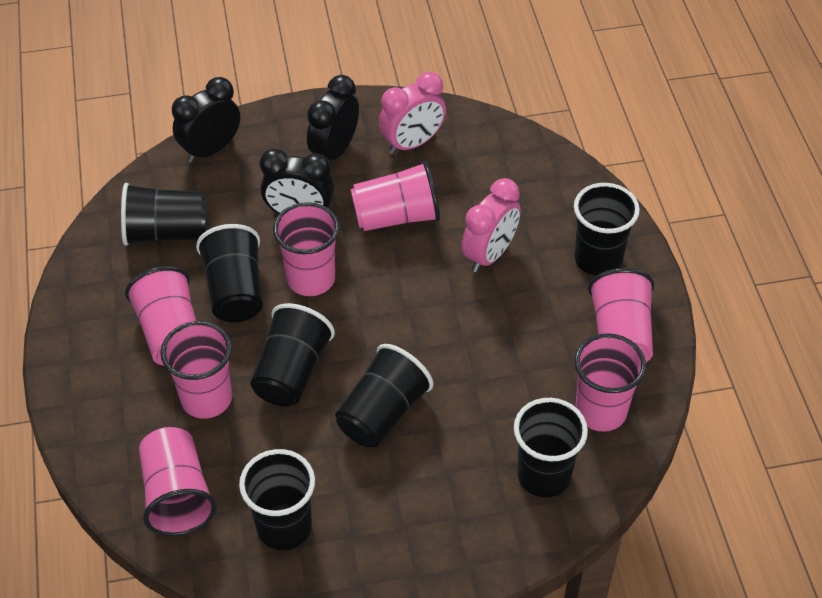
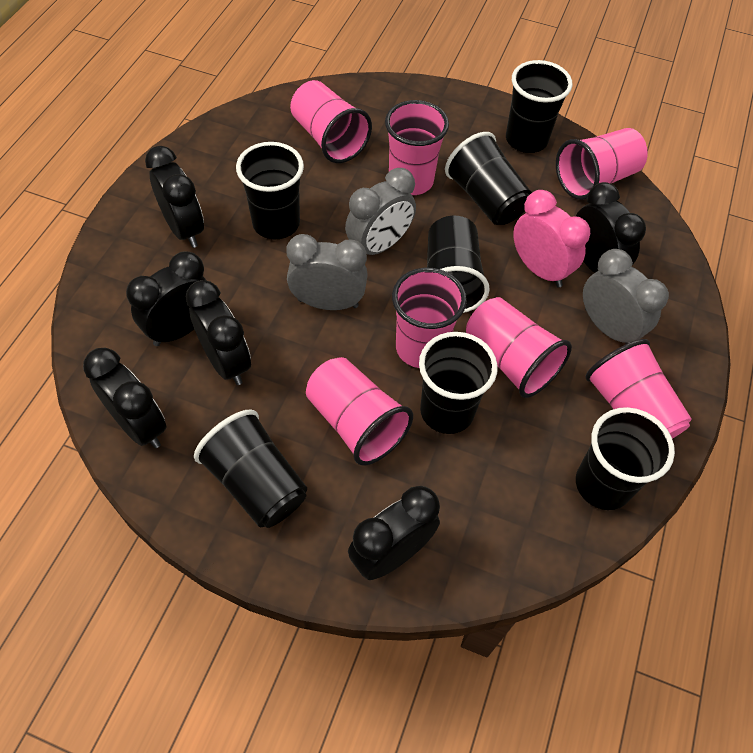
black clock: 3 -> 6
grey clock: 0 -> 3
pink clock: 2 -> 1

